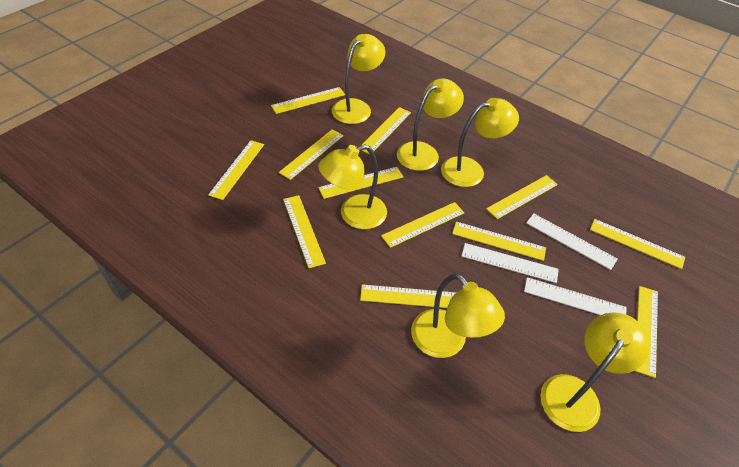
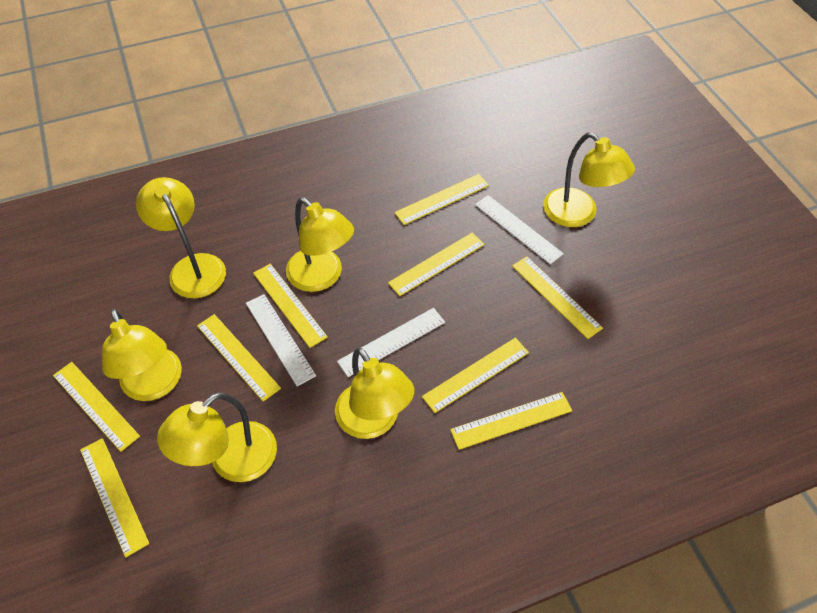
yellow ruler: 12 -> 9

